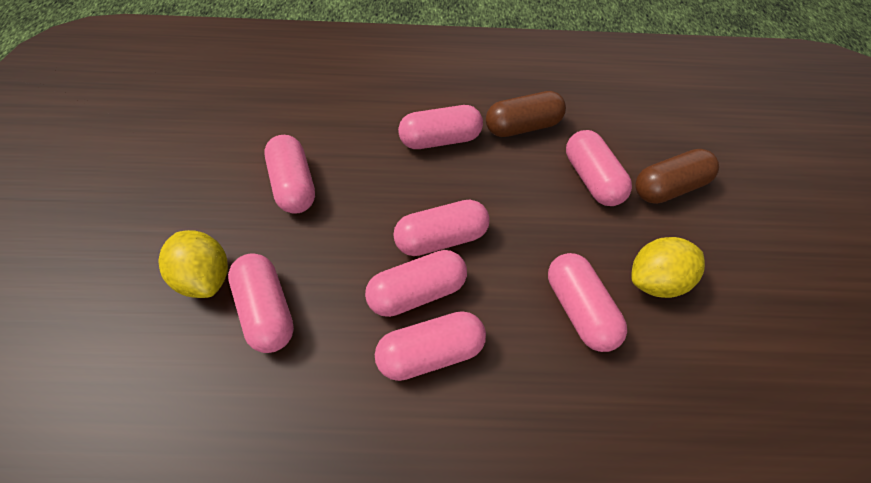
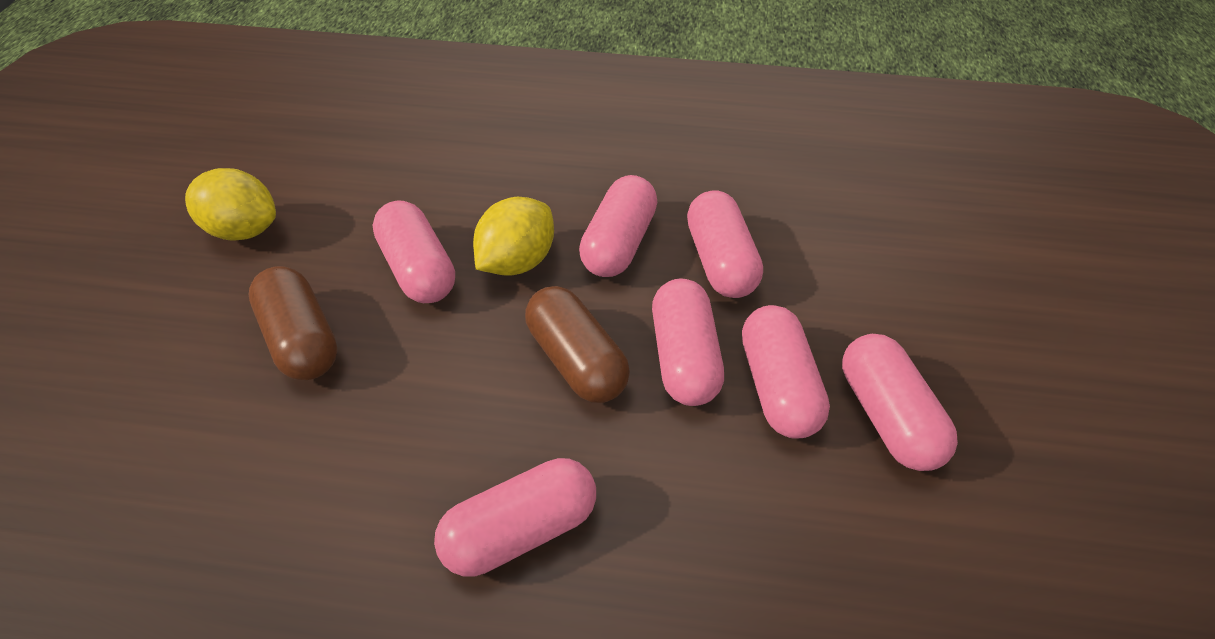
pink capsule: 8 -> 7

